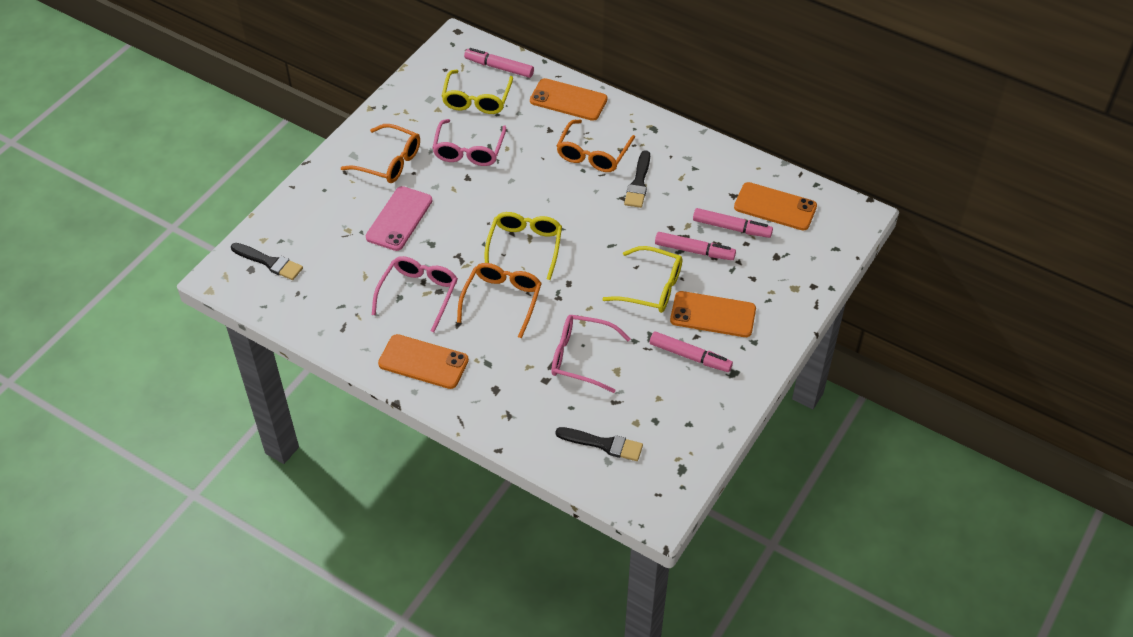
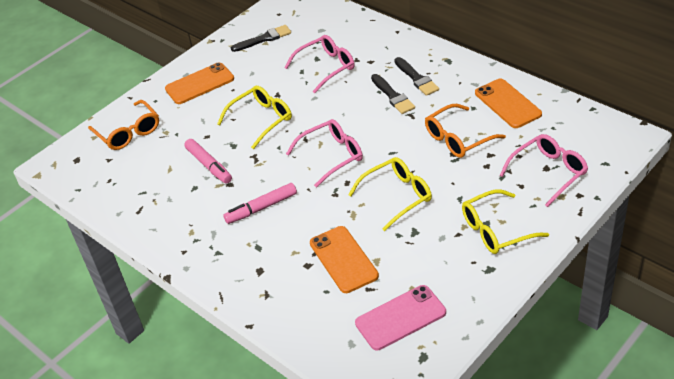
orange glasses: 3 -> 2
orange phone: 4 -> 3
pink marker: 4 -> 2

